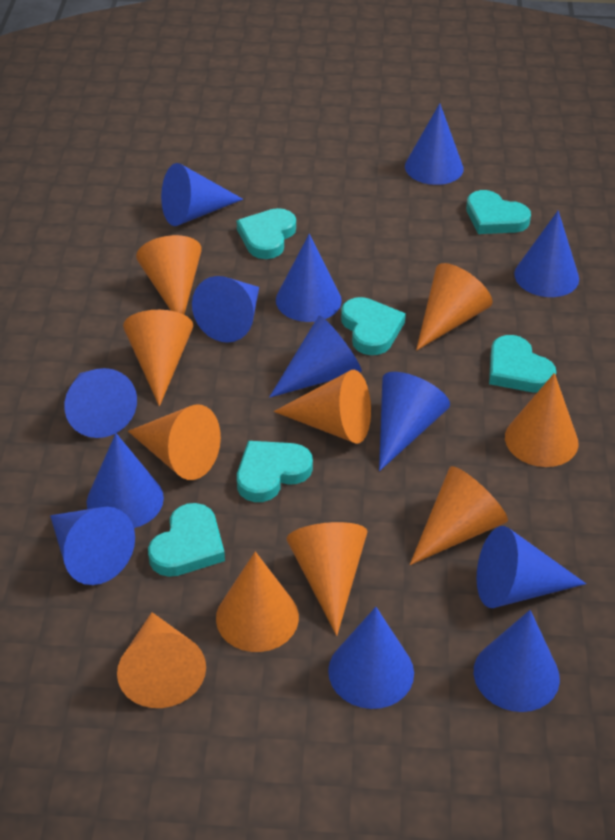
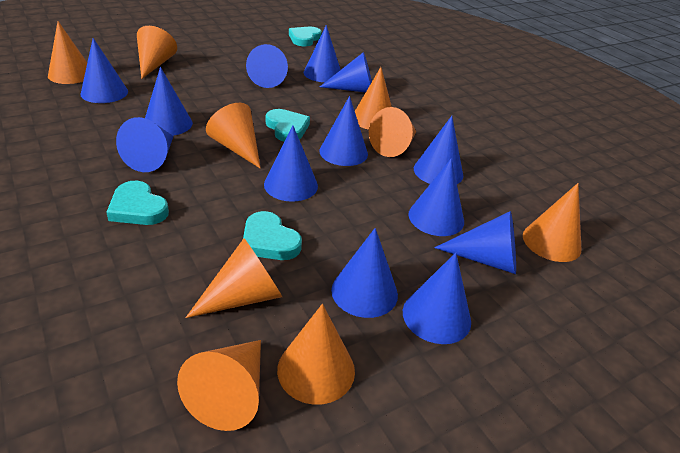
orange cone: 10 -> 9
turquoise heart: 6 -> 4

